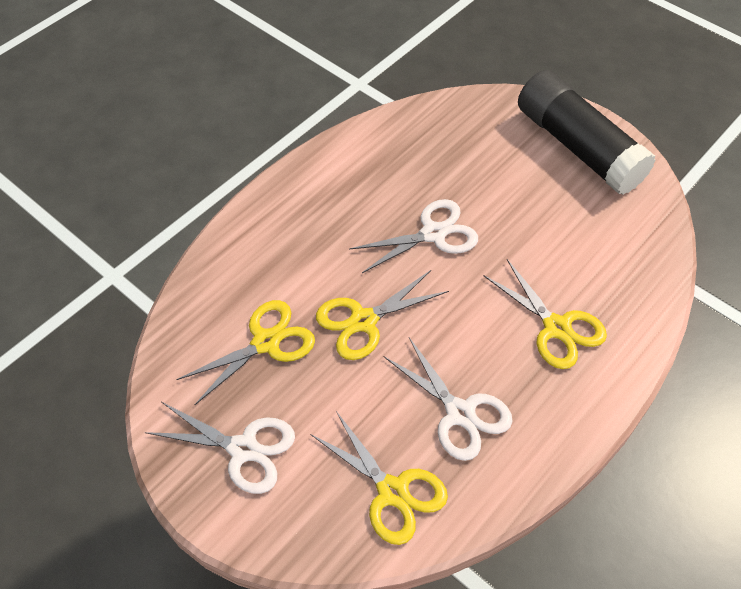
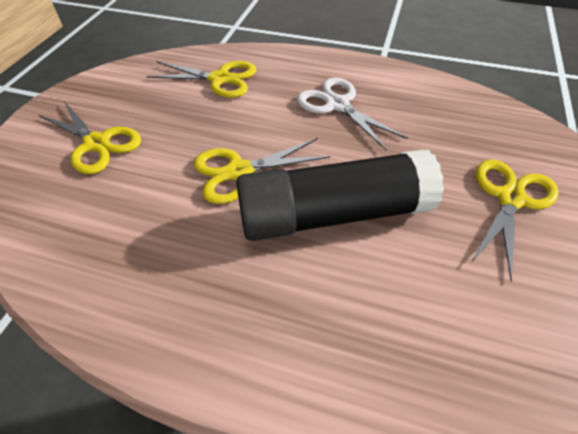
white scissors: 3 -> 1

